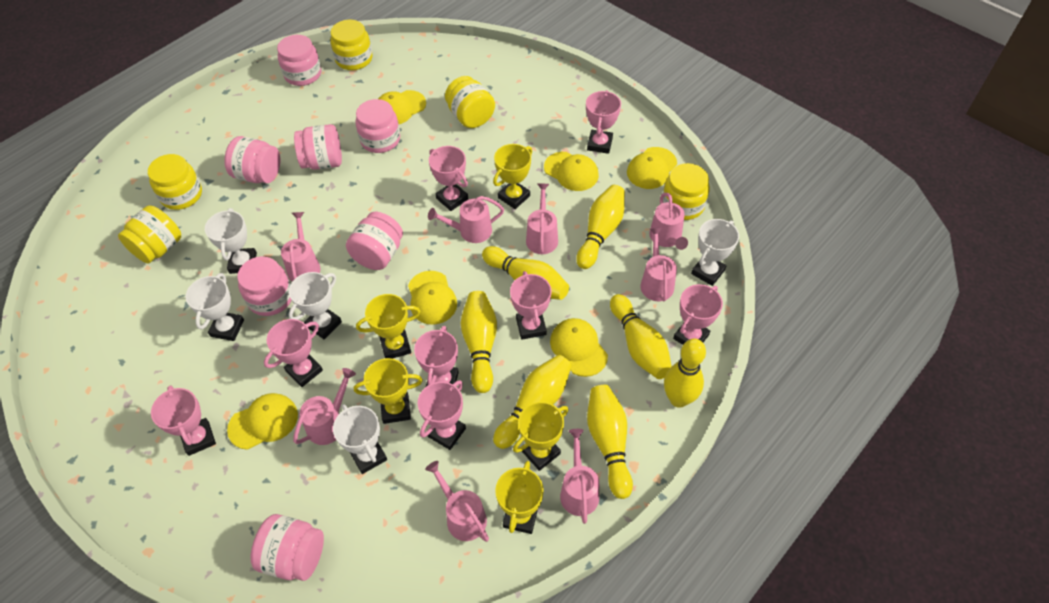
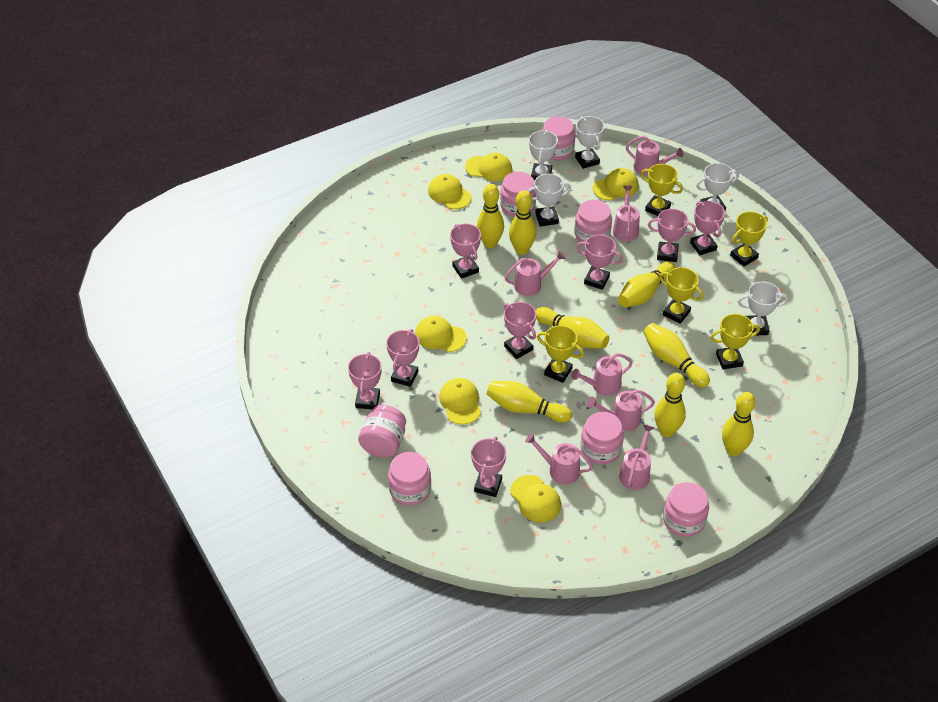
pink watering can: 8 -> 7
yellow bowling pin: 7 -> 8
yellow jar: 5 -> 0

